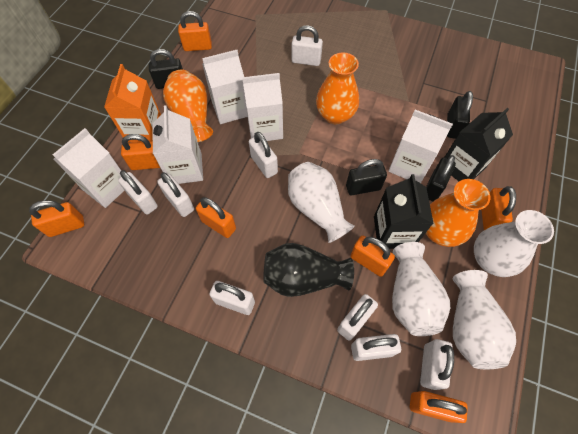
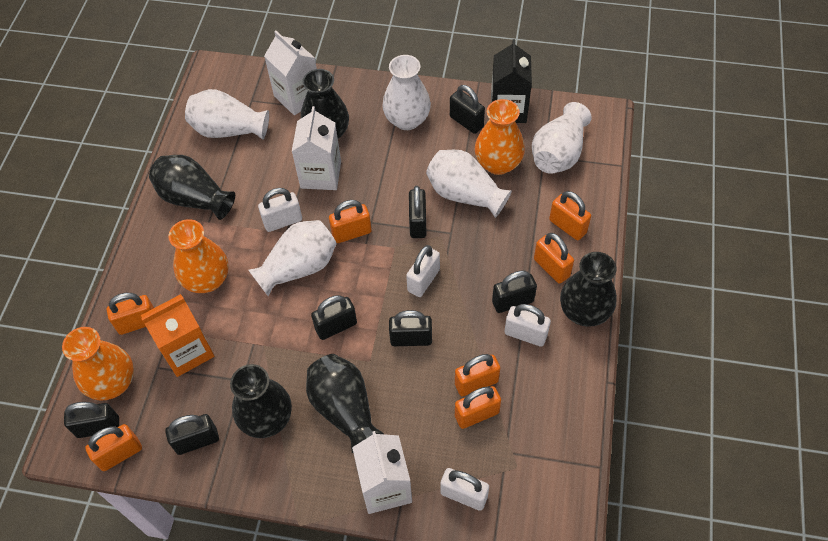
black carton: 2 -> 1
black padlock: 4 -> 7
black vase: 1 -> 5
white carton: 5 -> 3
white padlock: 8 -> 4
white vase: 4 -> 5

